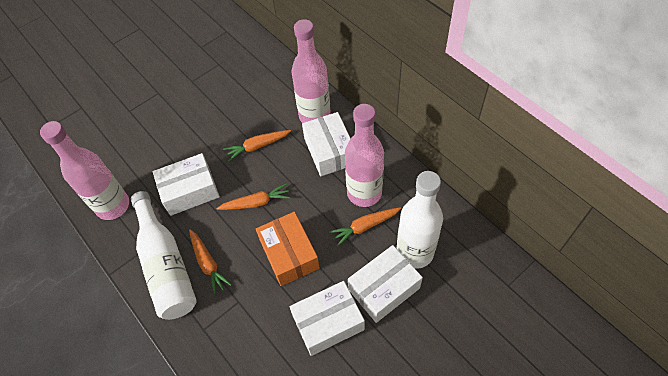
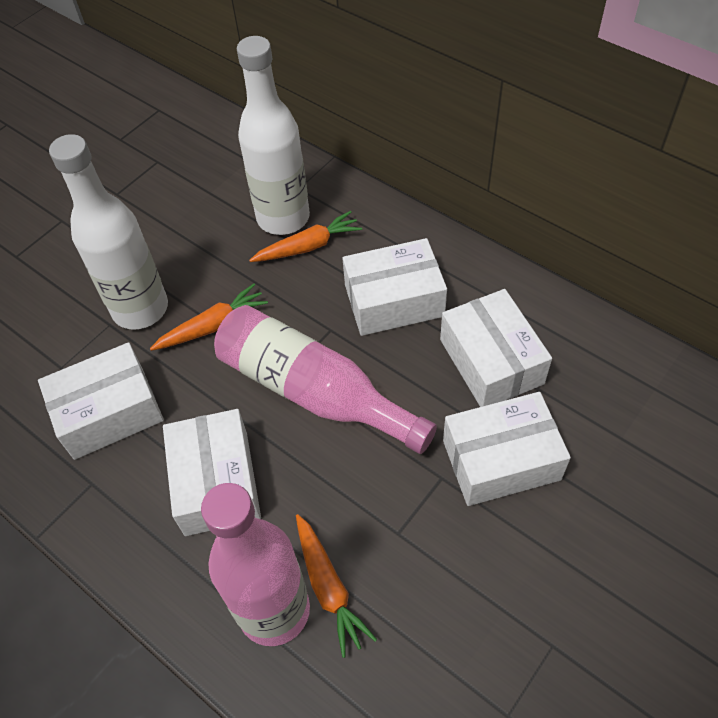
orange box: 1 -> 0
orange carrot: 4 -> 3
pink bottle: 3 -> 2
white box: 4 -> 5

